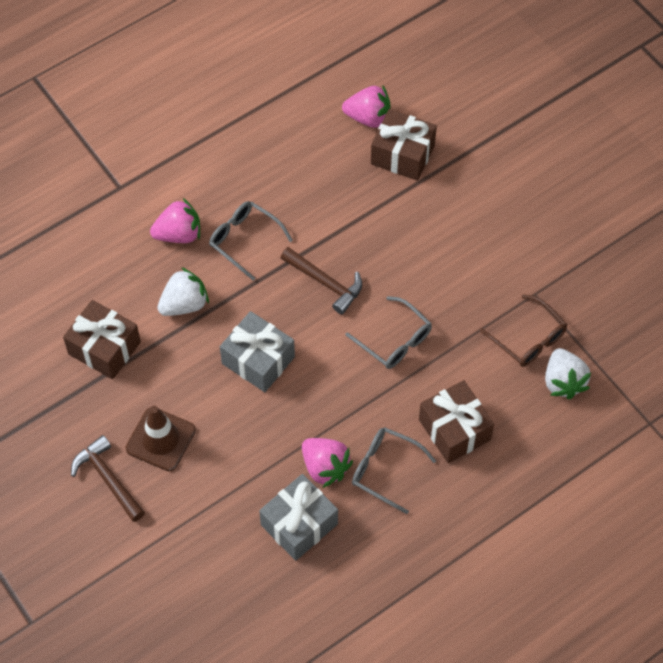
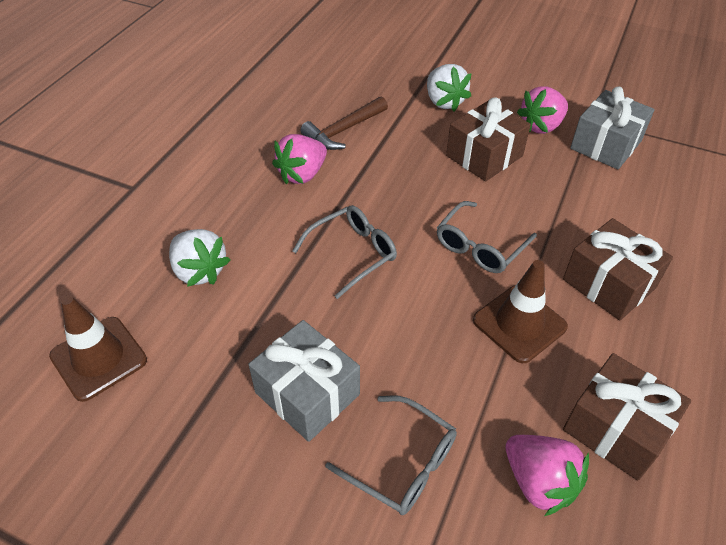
brown glasses: 1 -> 0
brown hammer: 2 -> 1
brown traffic cone: 1 -> 2

